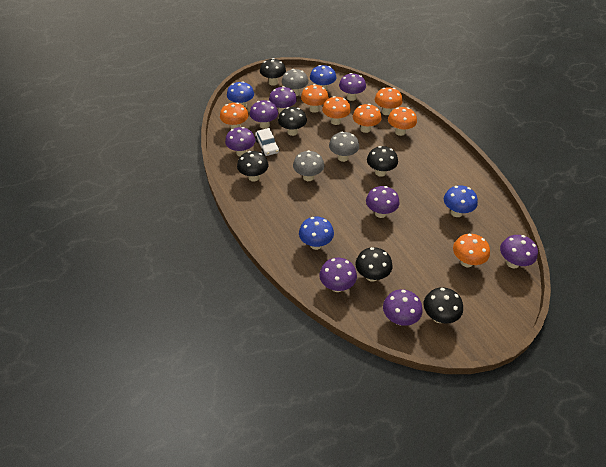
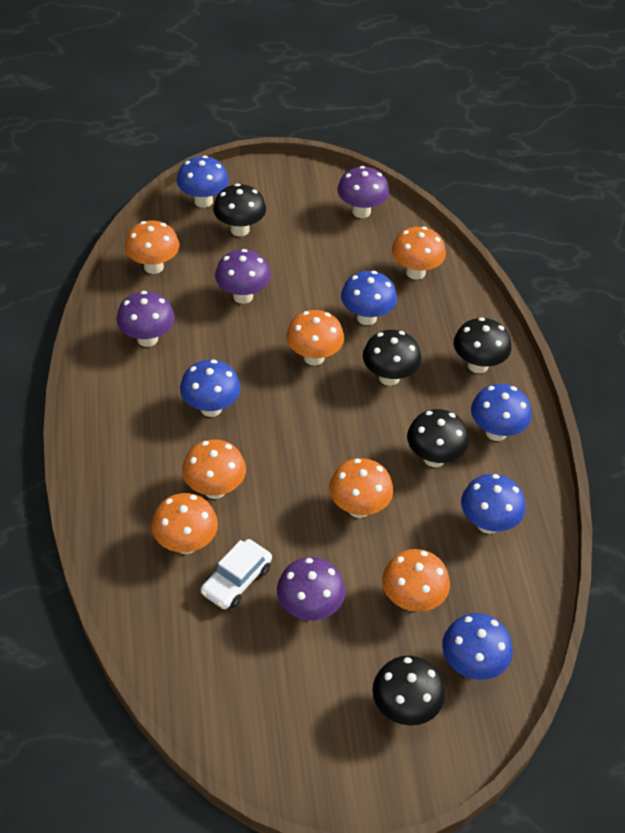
black mushroom: 6 -> 5
blue mushroom: 4 -> 6
grey mushroom: 3 -> 0
purple mushroom: 8 -> 4

